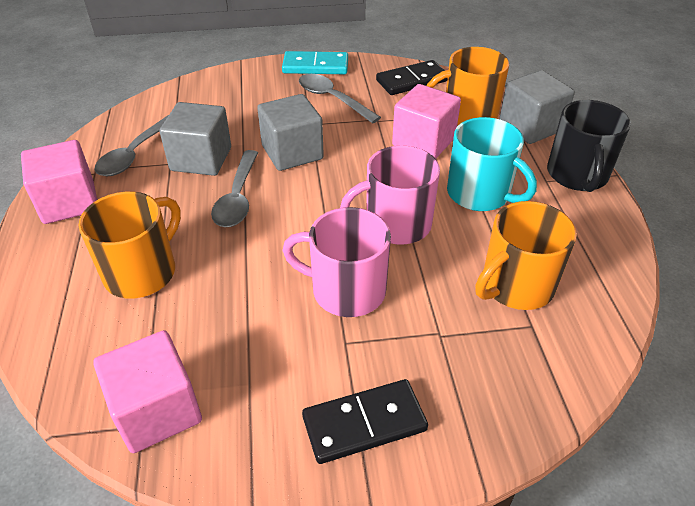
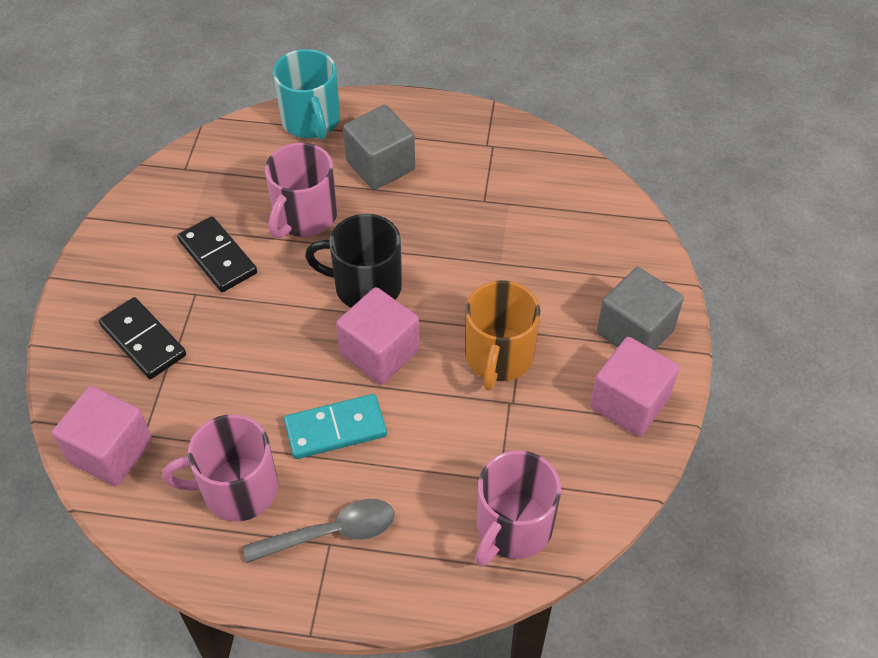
grey cube: 3 -> 2
grey spoon: 3 -> 1
orange mug: 3 -> 1
pink mug: 2 -> 3

